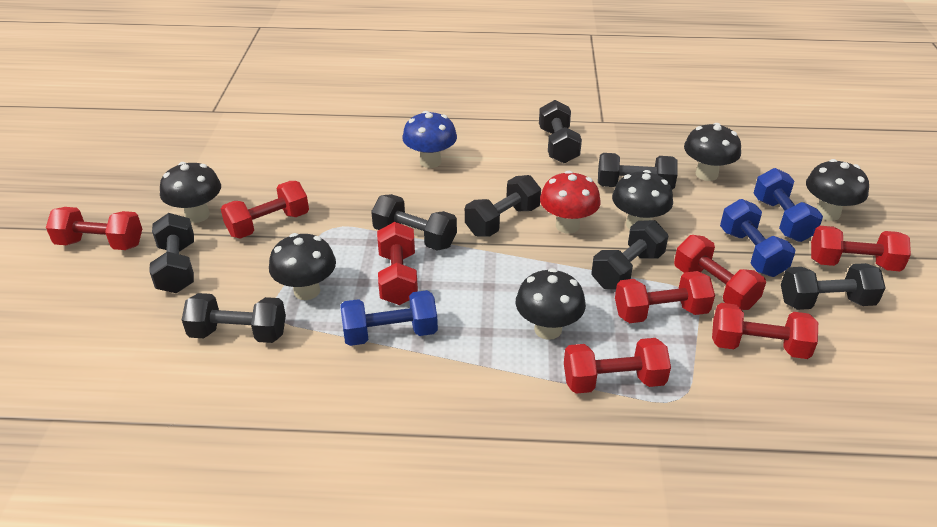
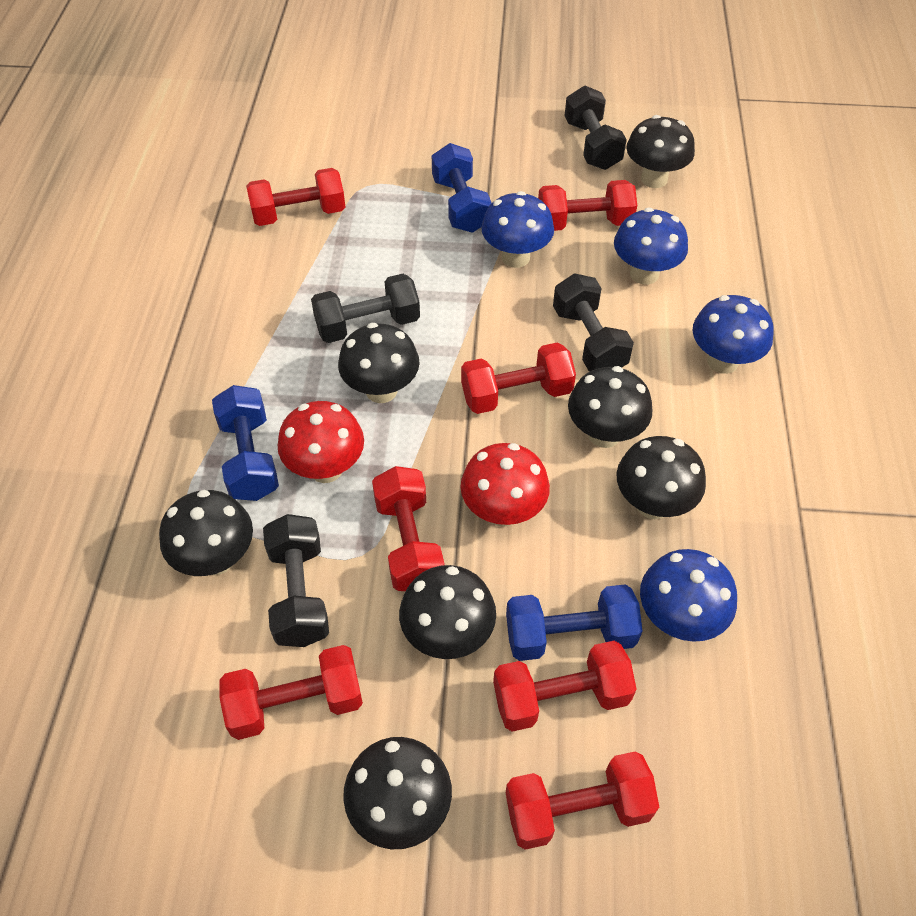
black dumbbell: 8 -> 4
black mushroom: 6 -> 7
blue mushroom: 1 -> 4
red dumbbell: 8 -> 7
red mushroom: 1 -> 2

